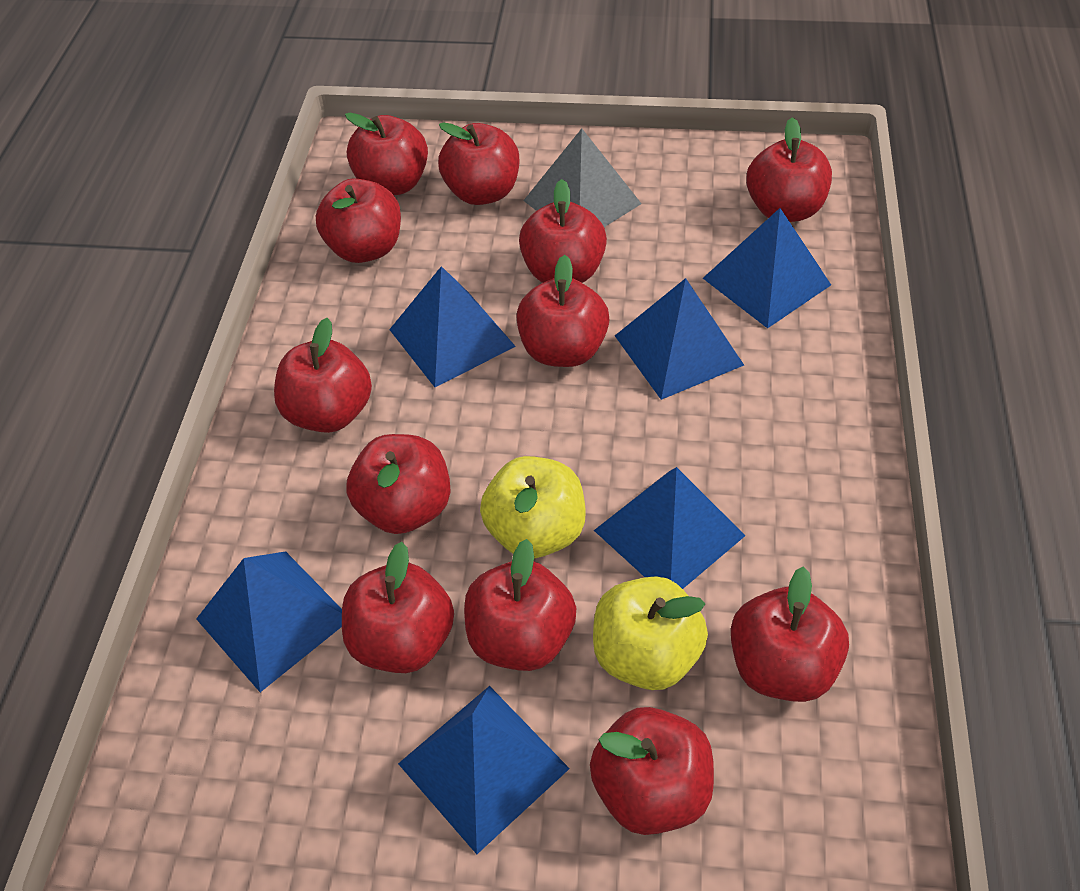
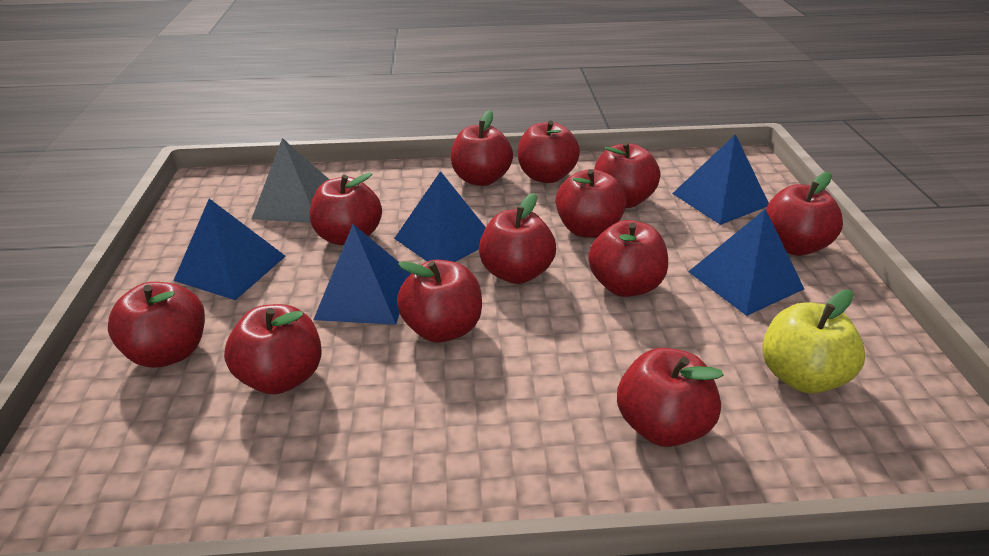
blue pyramid: 6 -> 5
yellow apple: 2 -> 1

